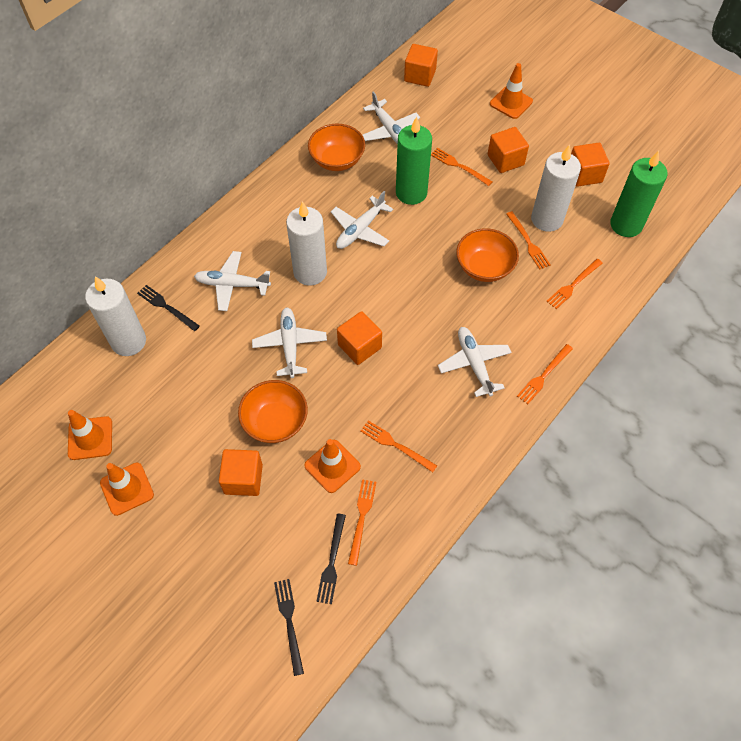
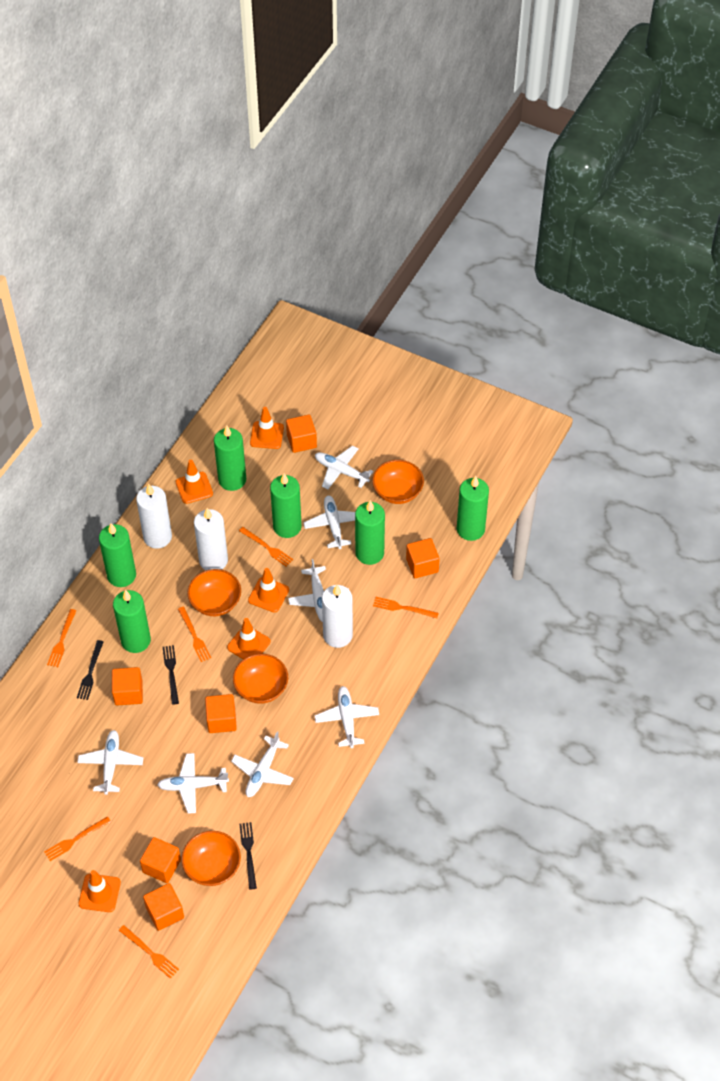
green candle: 2 -> 6
orange bowl: 3 -> 4
orange cube: 5 -> 6
orange traffic cone: 4 -> 5
white plane: 5 -> 7

